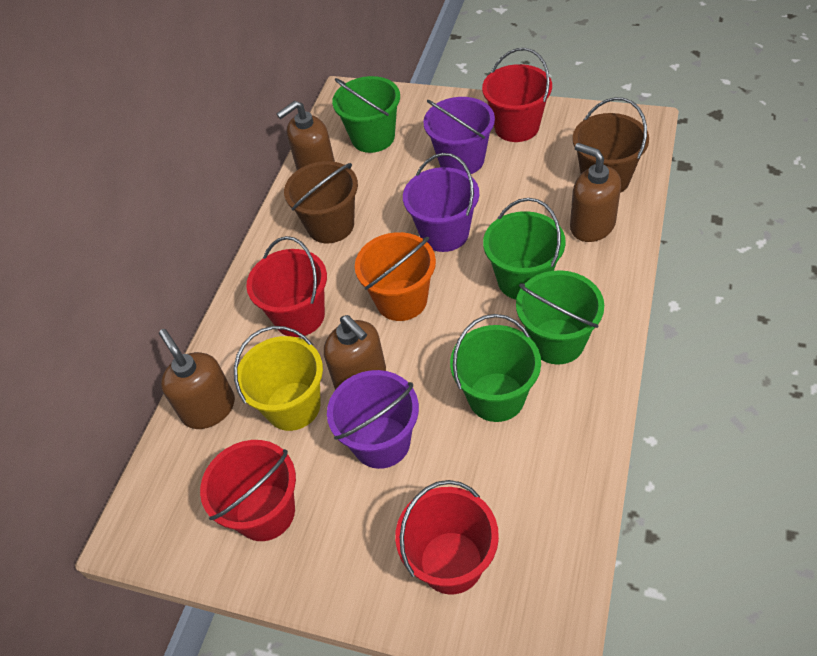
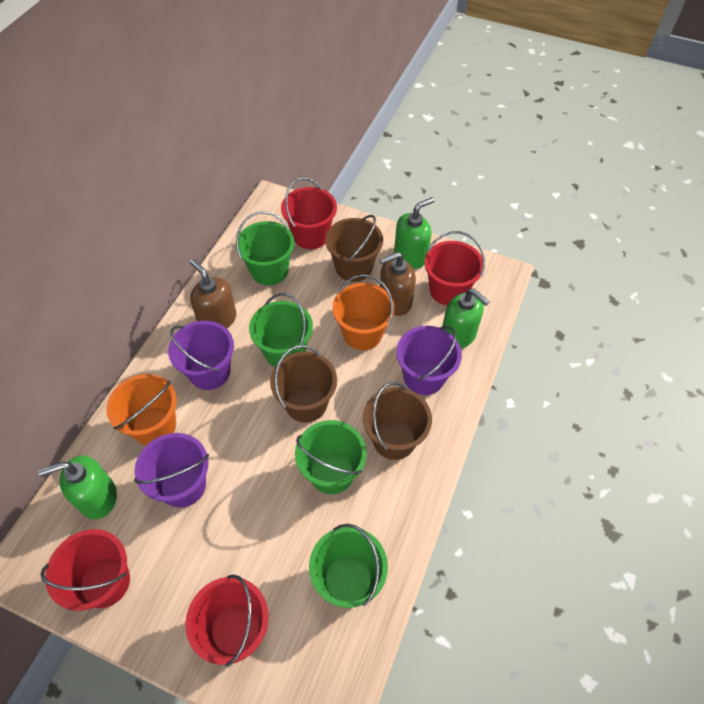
brown bucket: 2 -> 3
brown soap dispenser: 4 -> 2
green soap dispenser: 0 -> 3
orange bucket: 1 -> 2
yellow bucket: 1 -> 0

